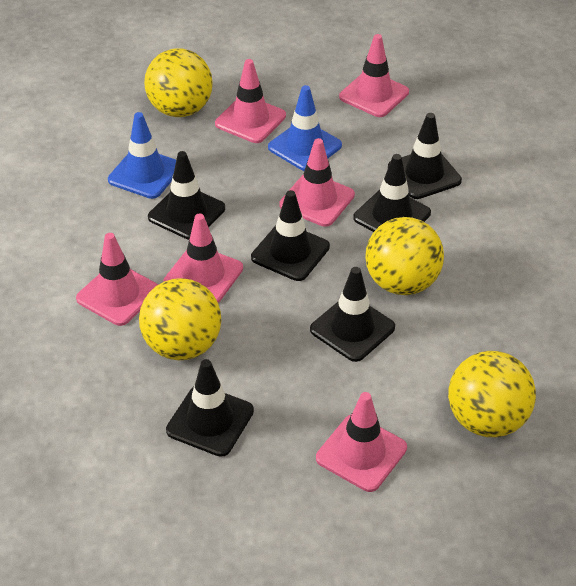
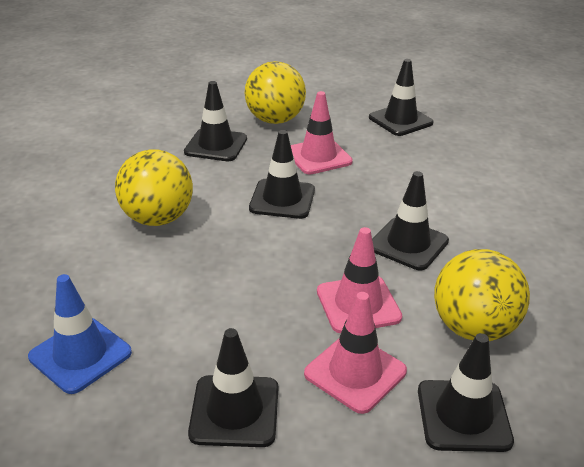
blue traffic cone: 2 -> 1
pink traffic cone: 6 -> 3
yellow ball: 4 -> 3

